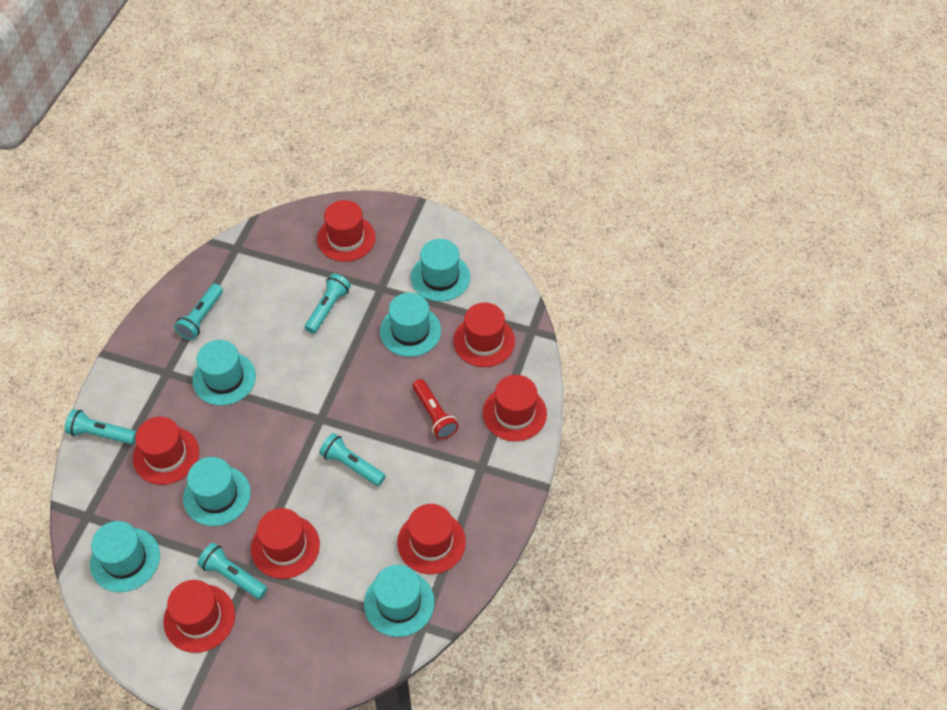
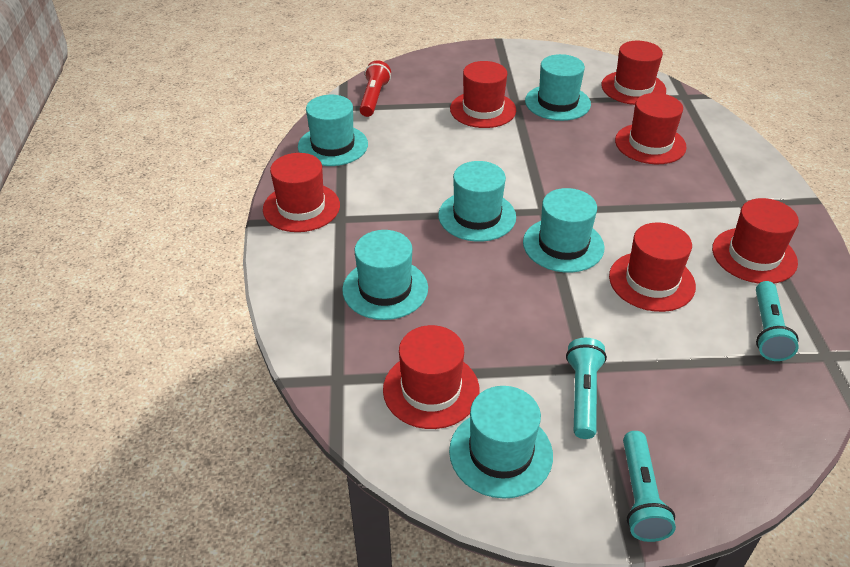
turquoise flashlight: 5 -> 3

